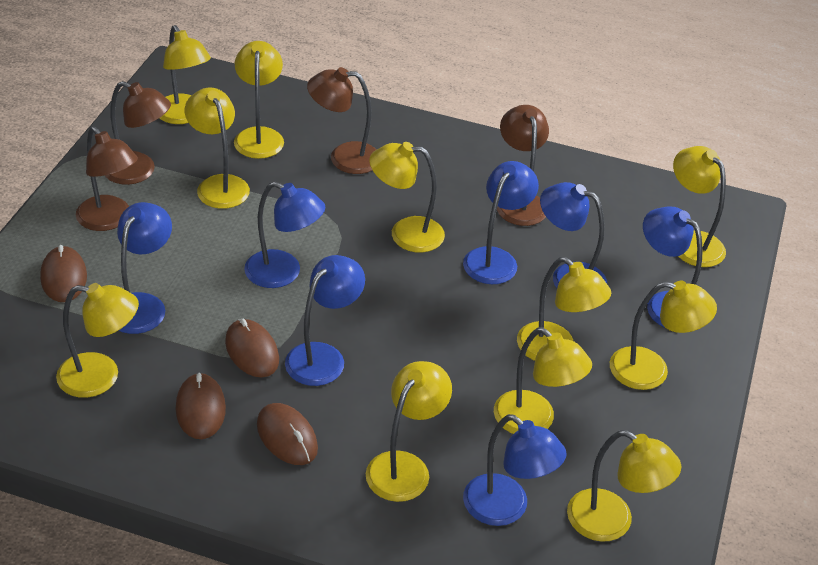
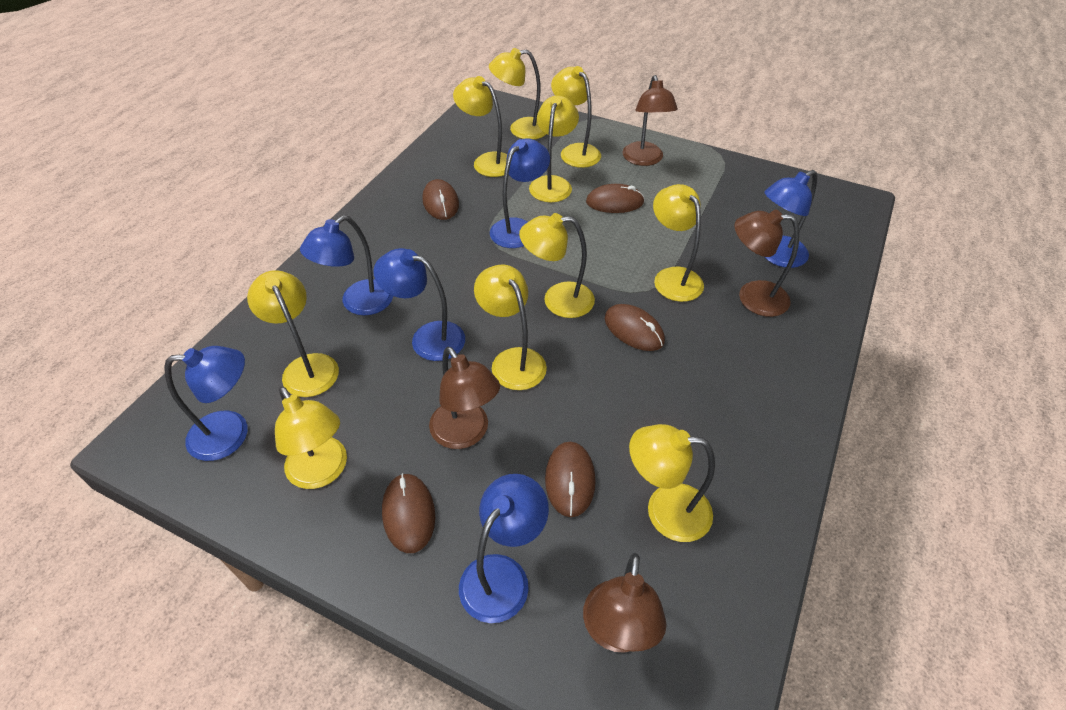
blue lamp: 7 -> 6
brown mouse: 4 -> 5
yellow lamp: 11 -> 10

